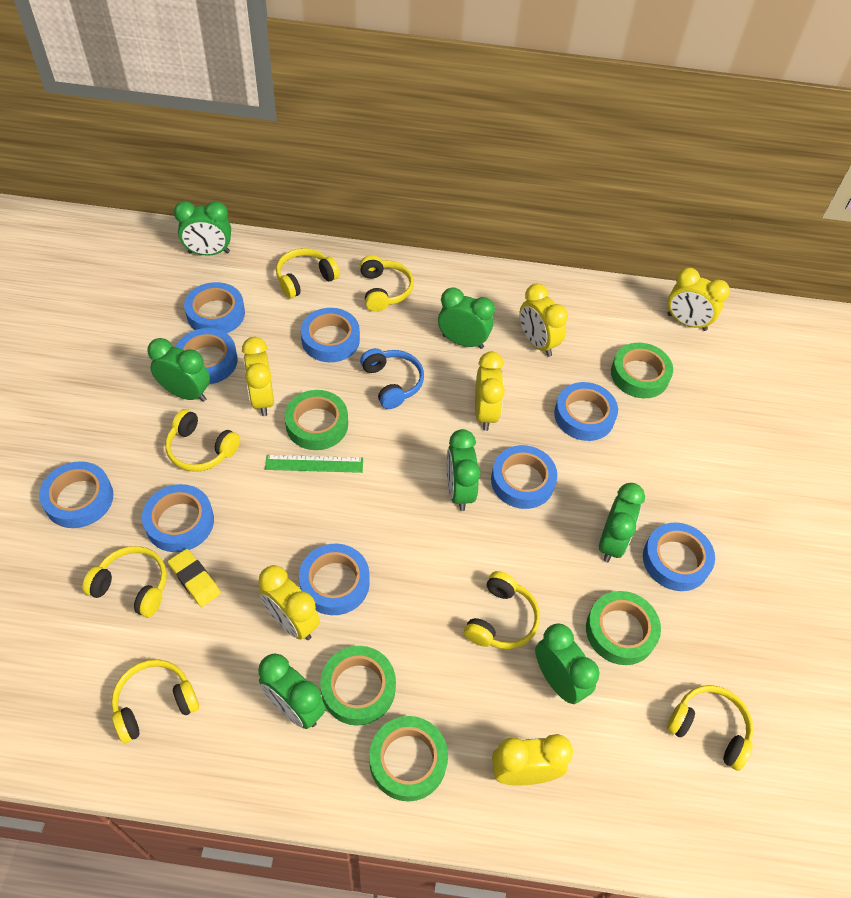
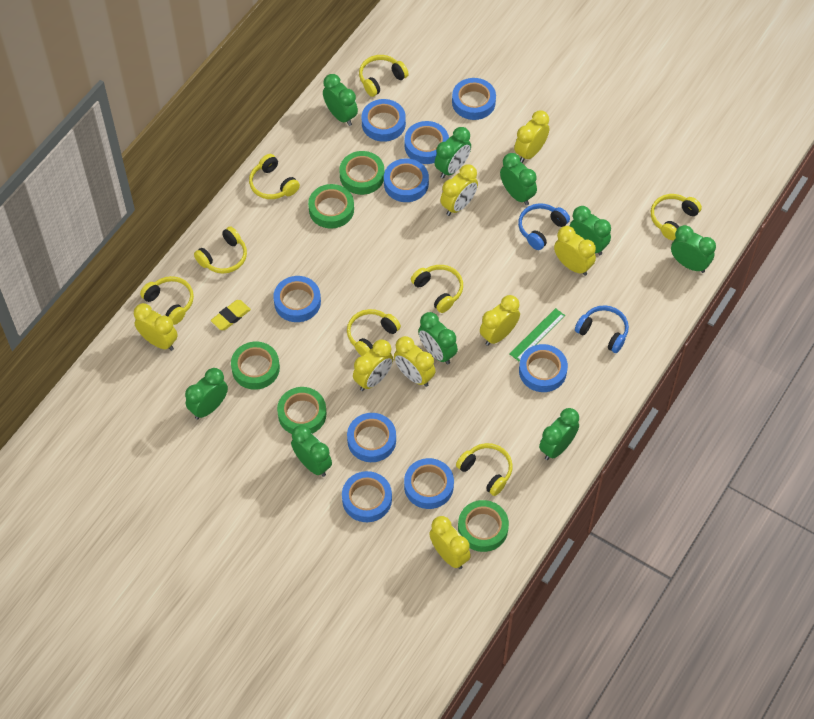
blue headphones: 1 -> 2
green clock: 7 -> 9
yellow clock: 6 -> 8
yellow headphones: 7 -> 8

